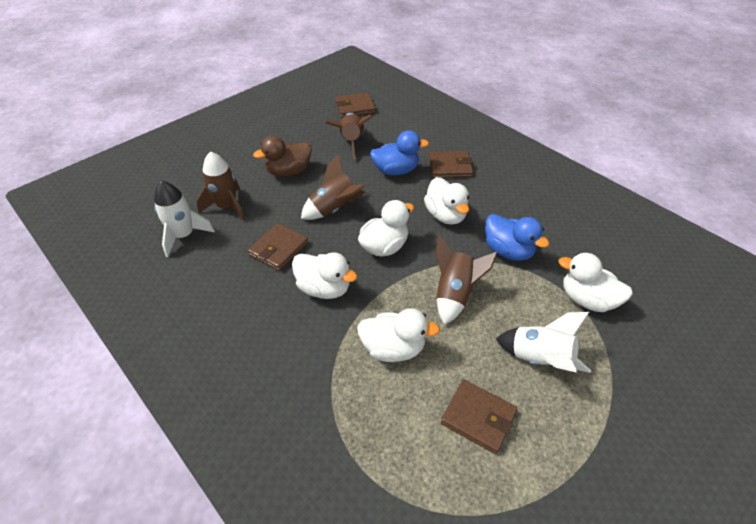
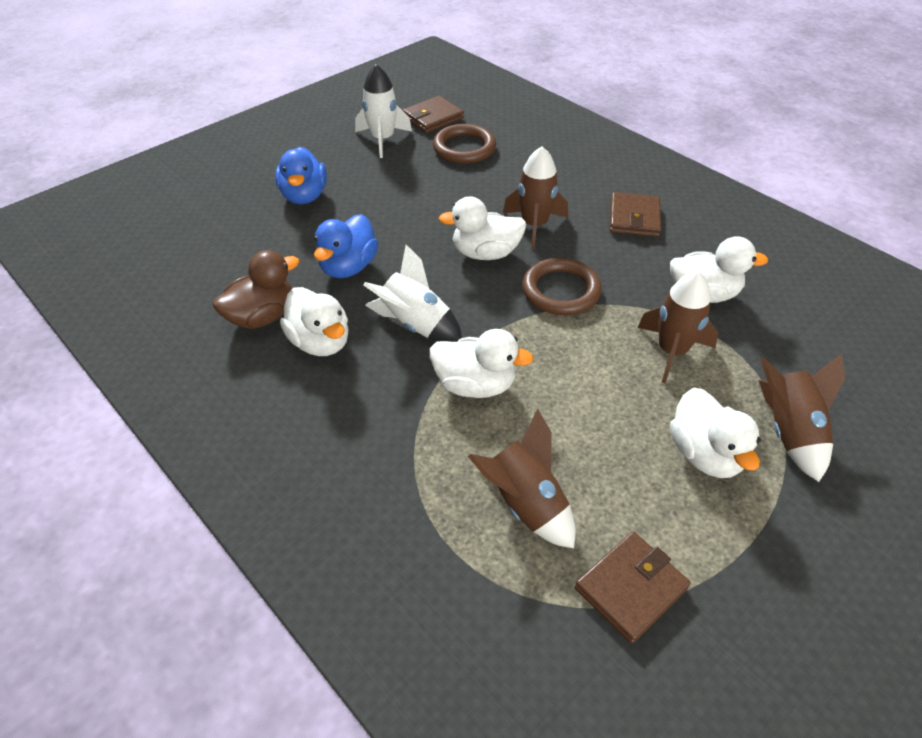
brown ring: 0 -> 2
brown wallet: 4 -> 3

